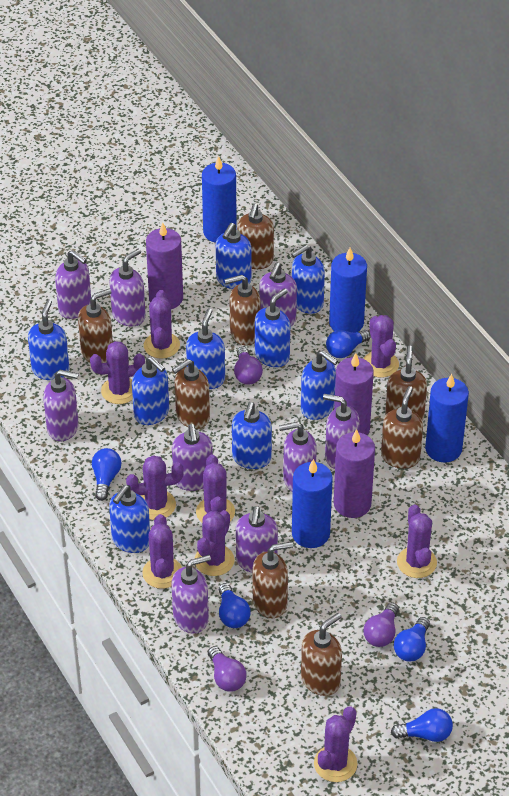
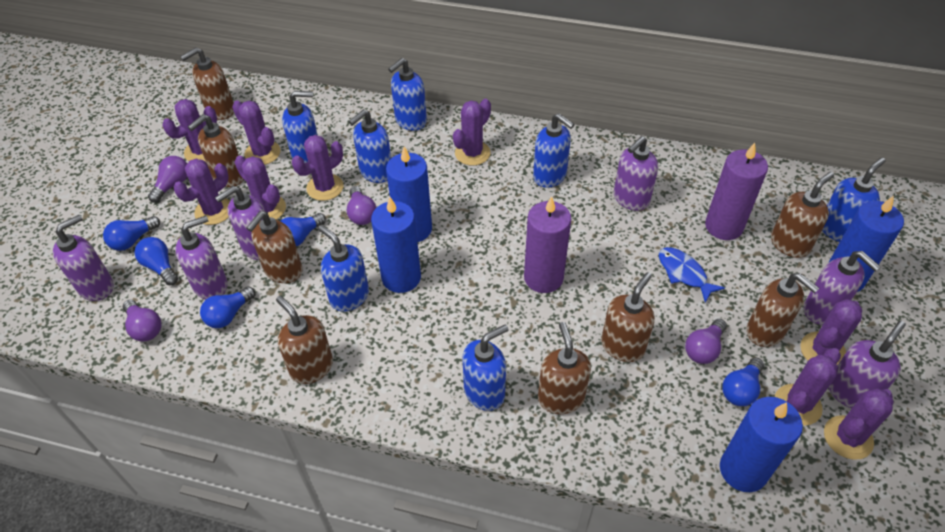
blue fish: 0 -> 1
blue soap dispenser: 9 -> 7
purple candle: 3 -> 2
purple light bulb: 3 -> 4
purple soap dispenser: 9 -> 6

